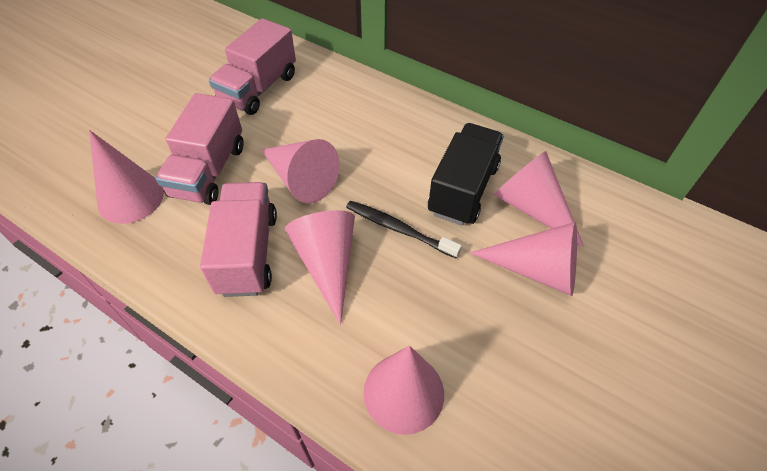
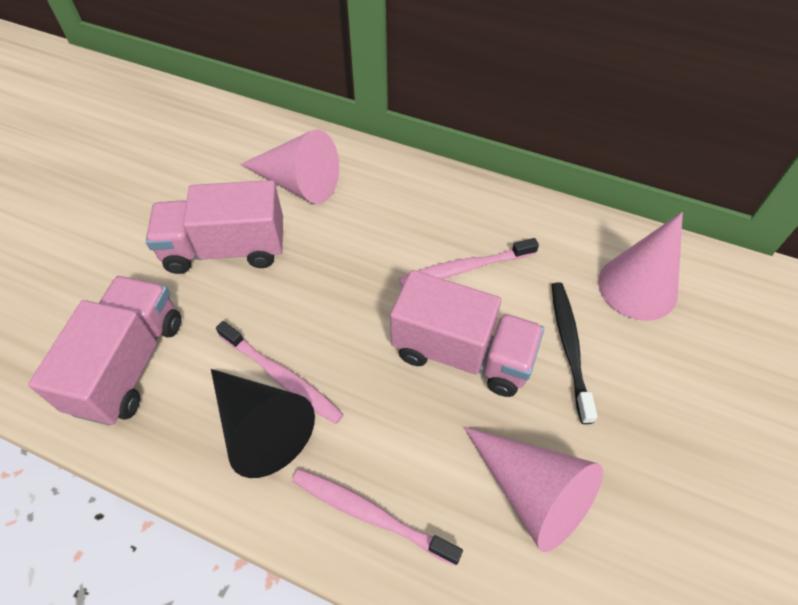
black cone: 0 -> 1
black truck: 1 -> 0
pink cone: 6 -> 3
pink toothbrush: 0 -> 3

